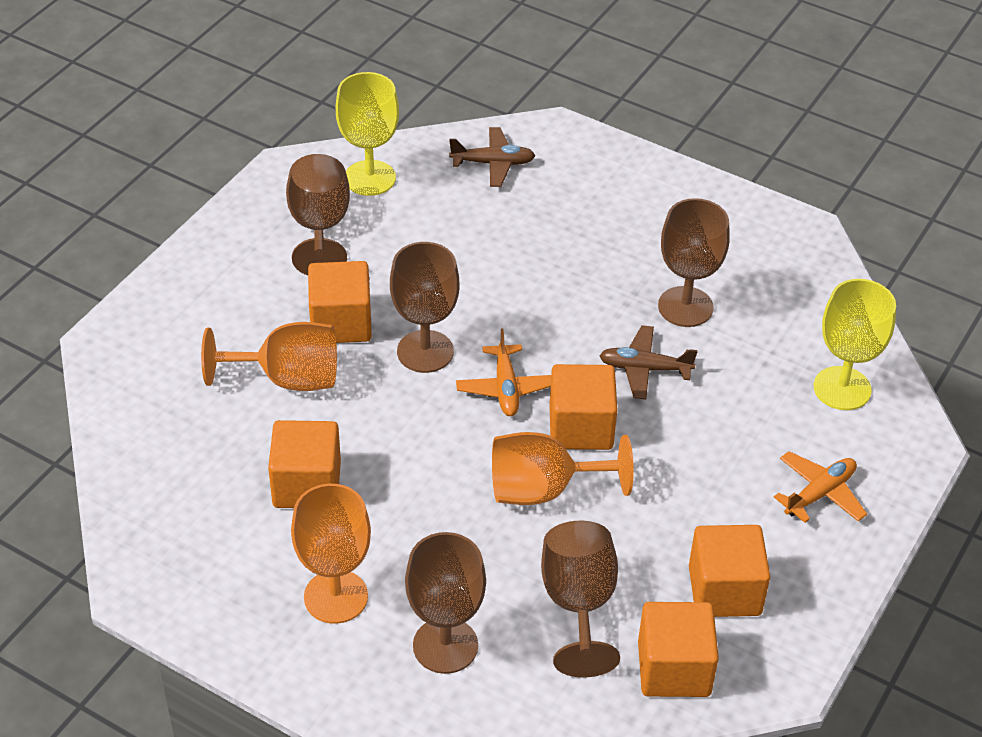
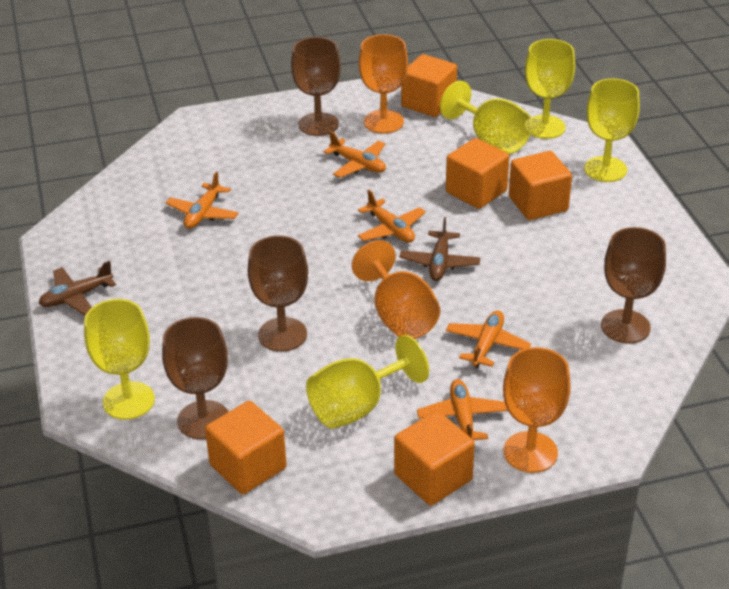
brown goblet: 5 -> 4
orange plane: 2 -> 5
yellow goblet: 2 -> 5

